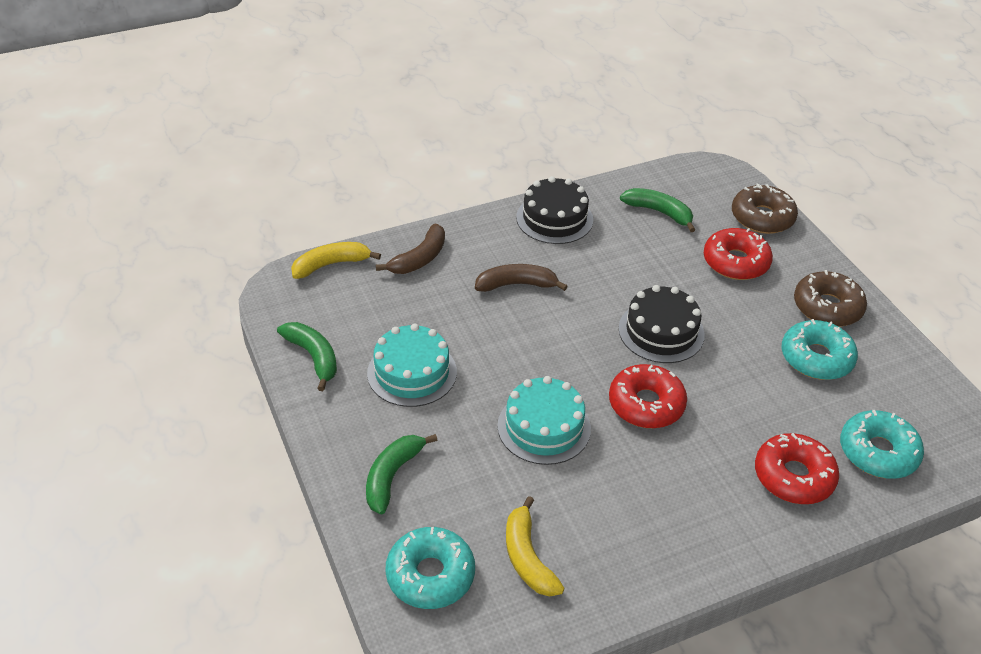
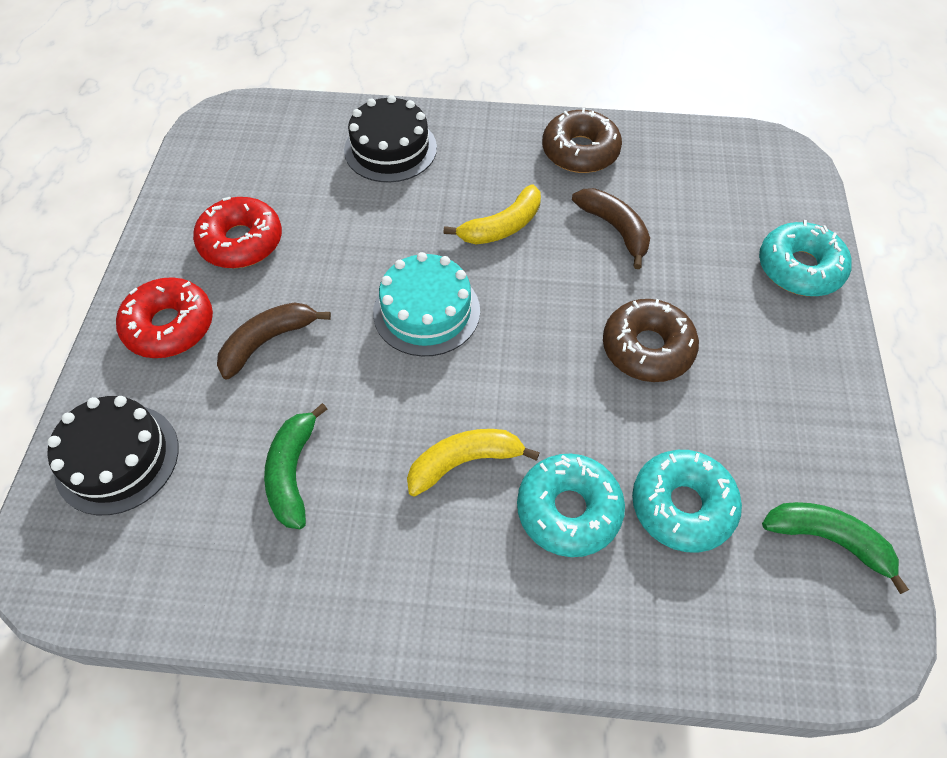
green banana: 3 -> 2
red donut: 3 -> 2
turquoise cake: 2 -> 1

